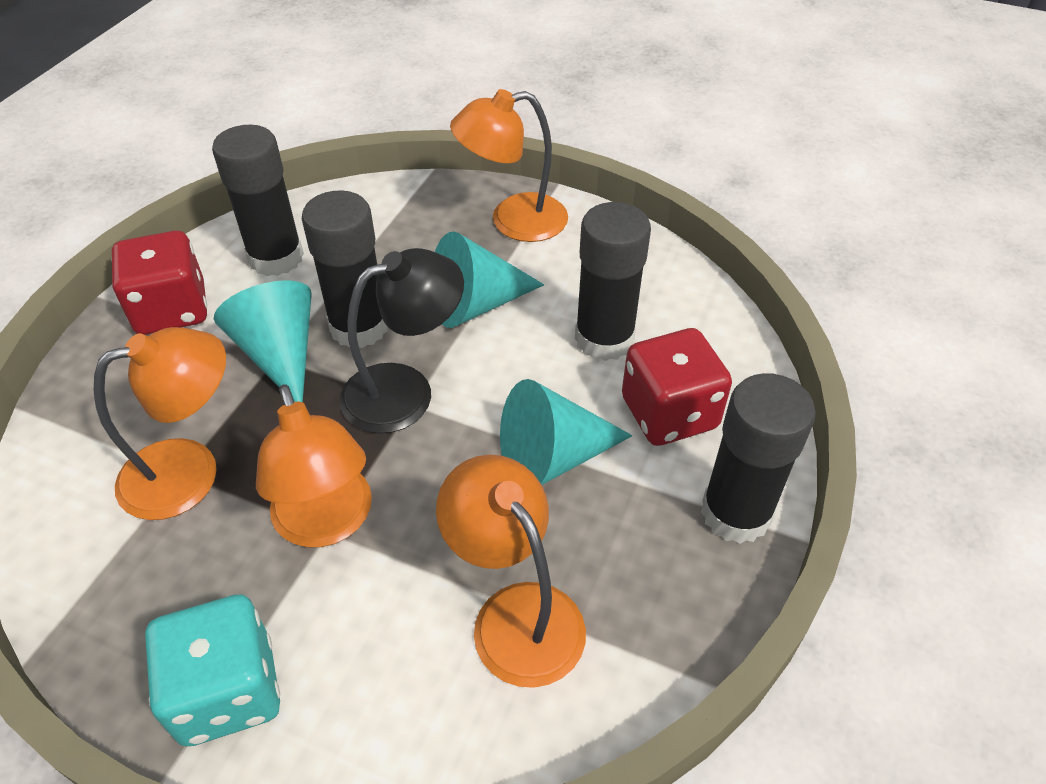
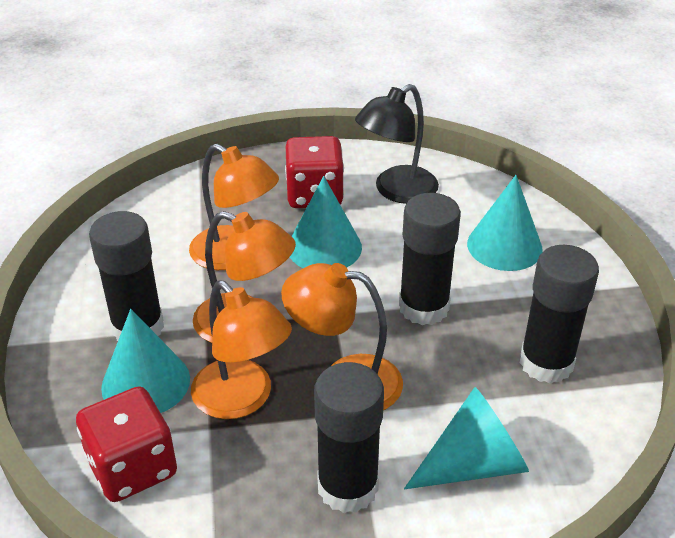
turquoise cone: 3 -> 4
turquoise dice: 1 -> 0

